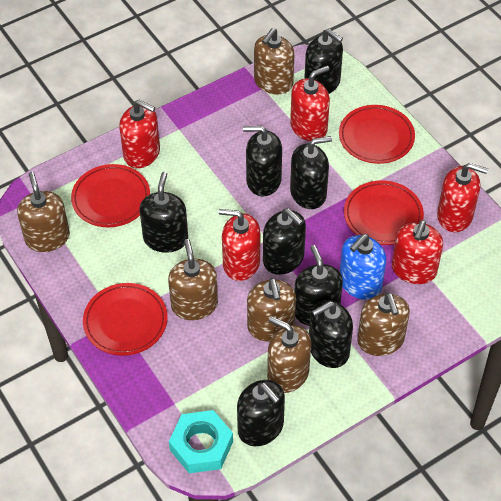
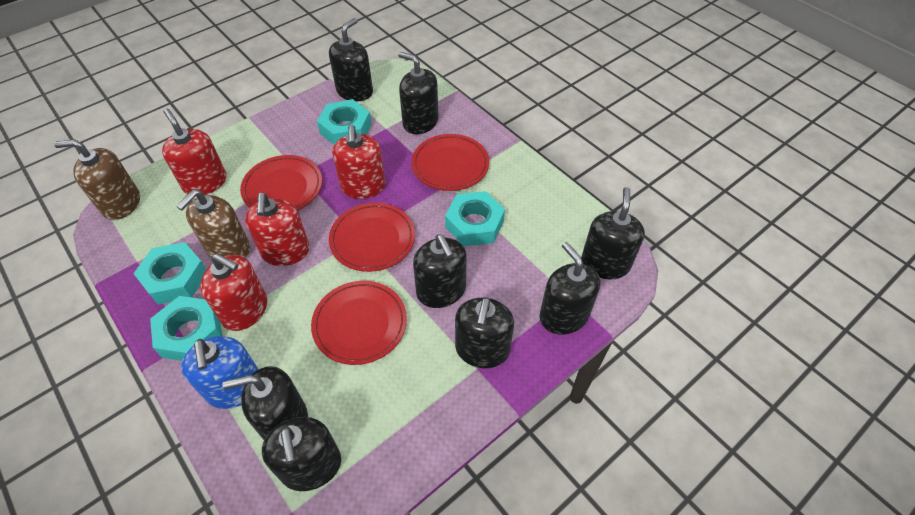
brown soap dispenser: 6 -> 2
red soap dispenser: 5 -> 4
turquoise nut: 1 -> 4

